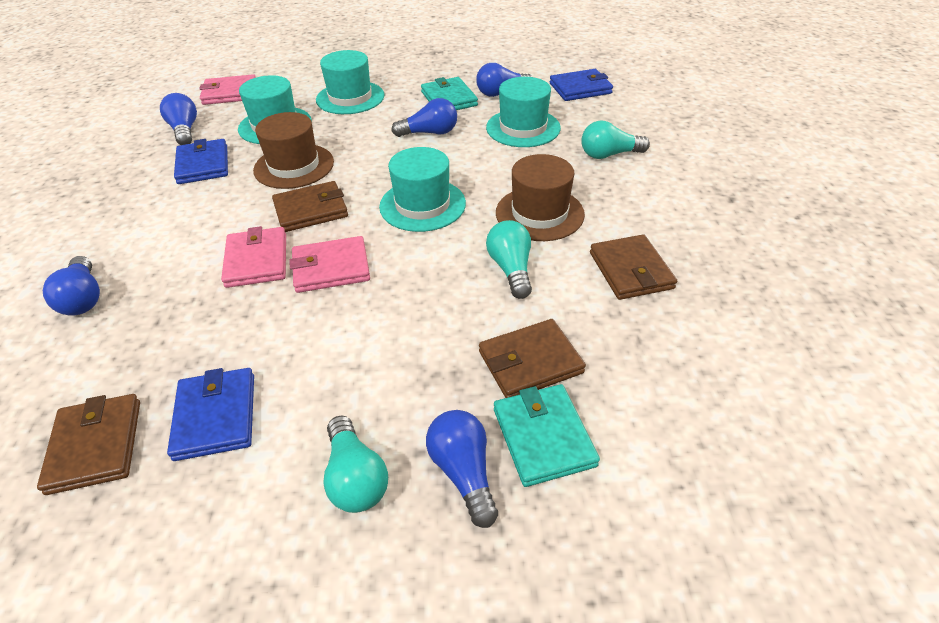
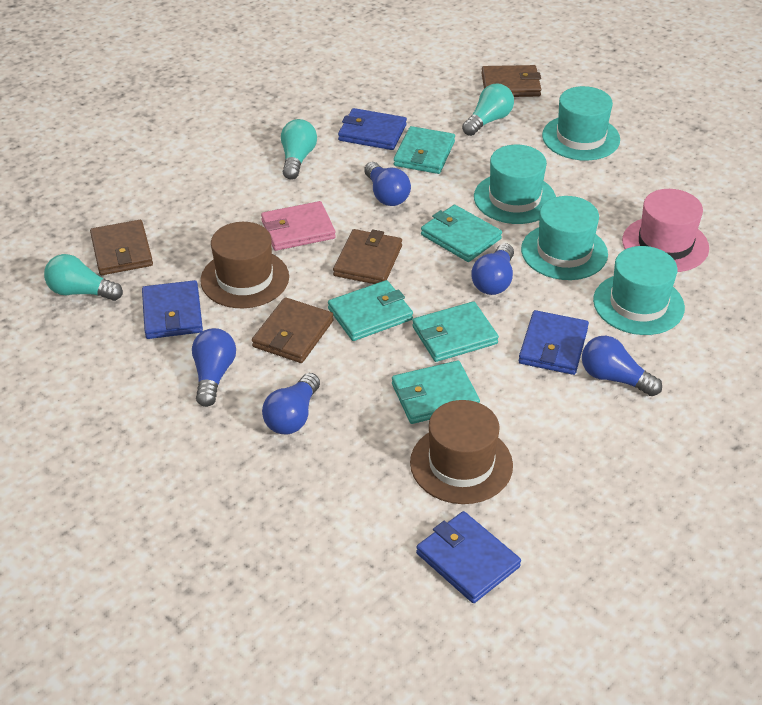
blue wallet: 3 -> 4
pink hat: 0 -> 1
pink wallet: 3 -> 1
turquoise wallet: 2 -> 5

